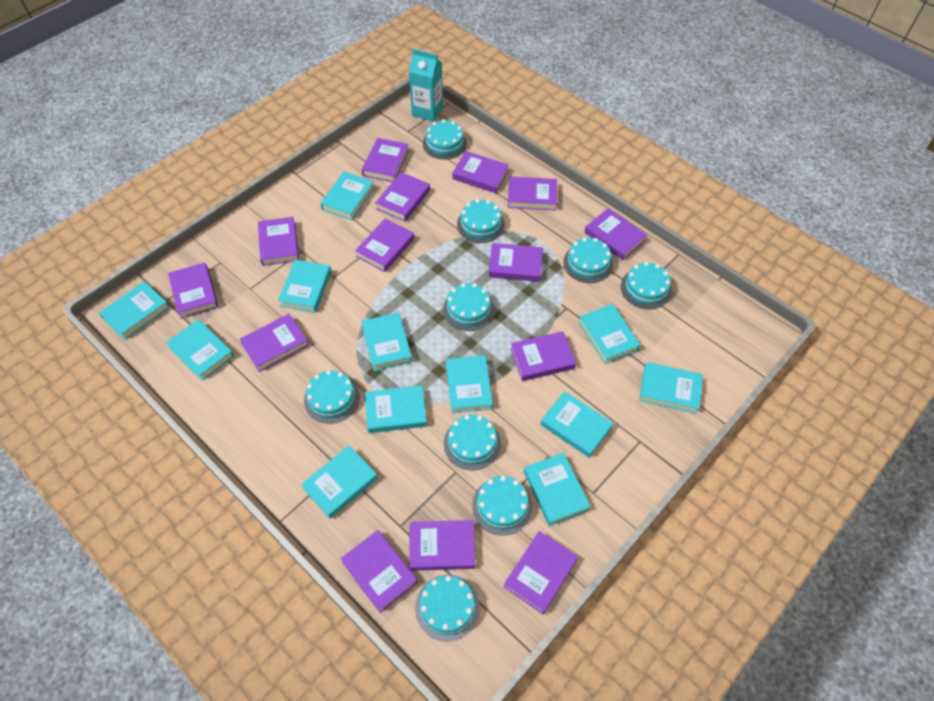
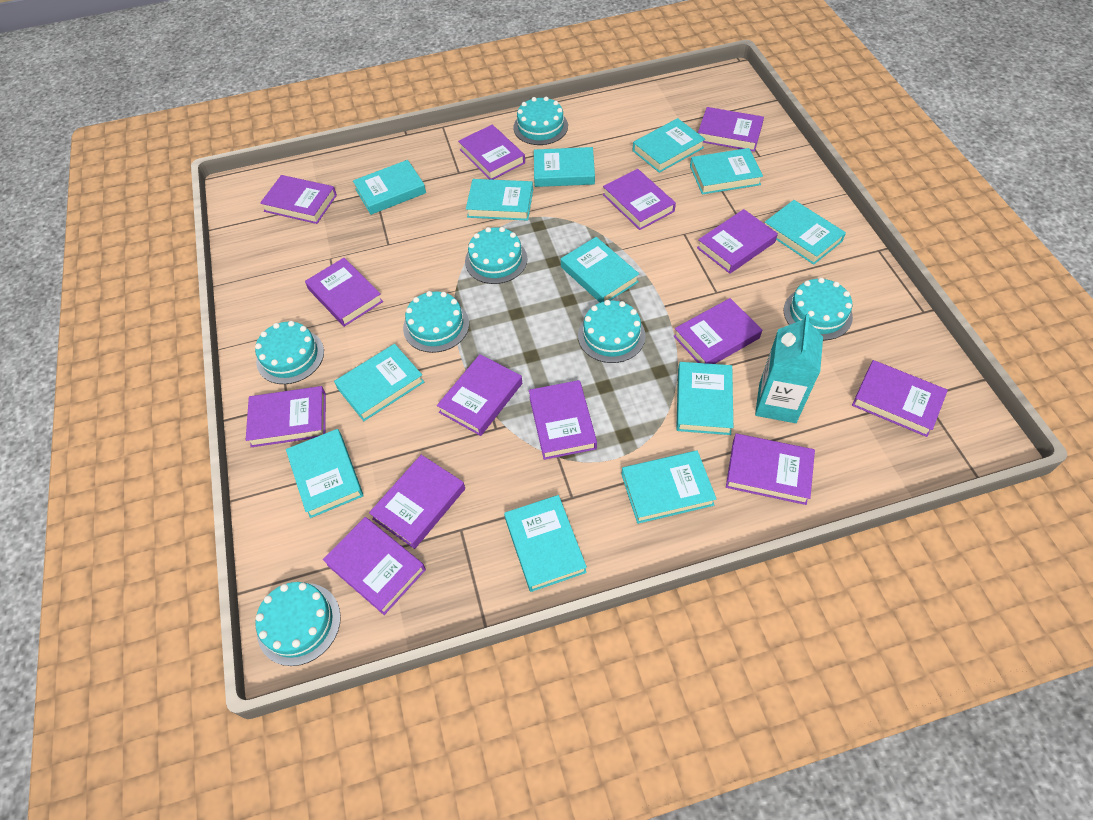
turquoise cake: 9 -> 7

